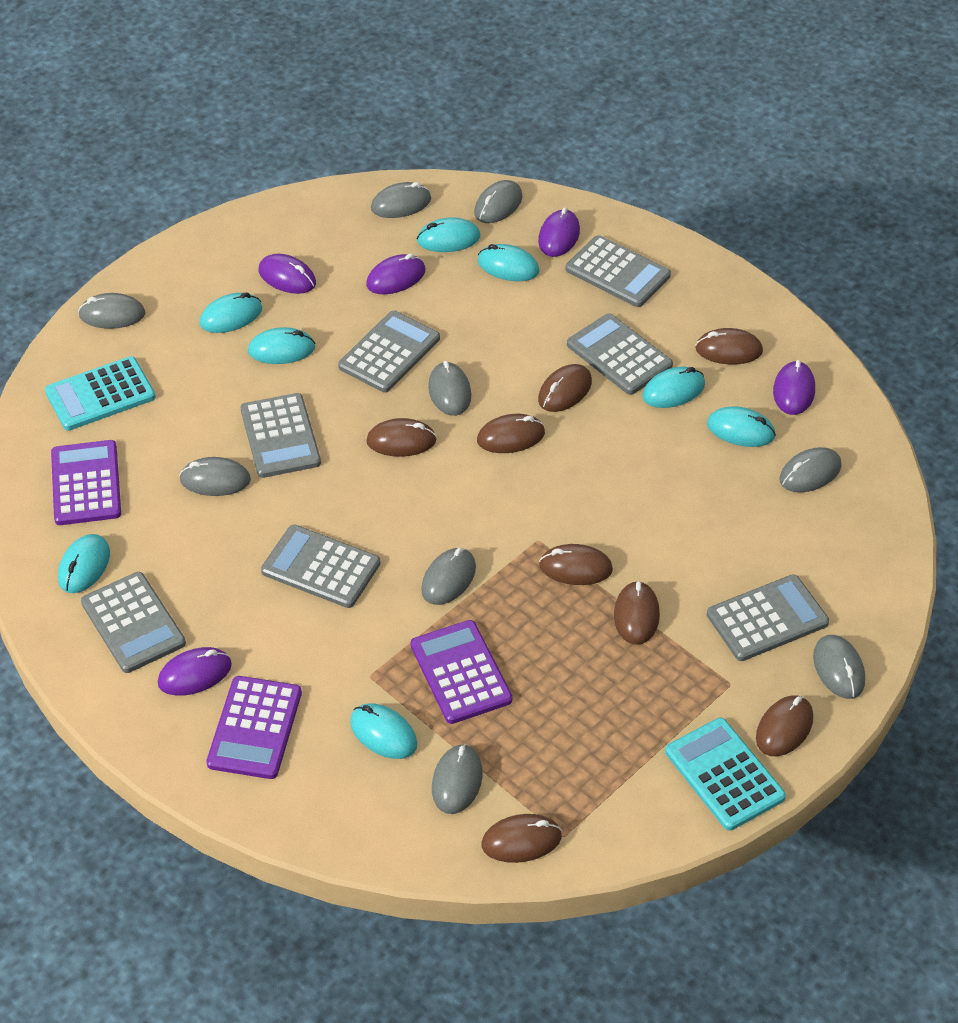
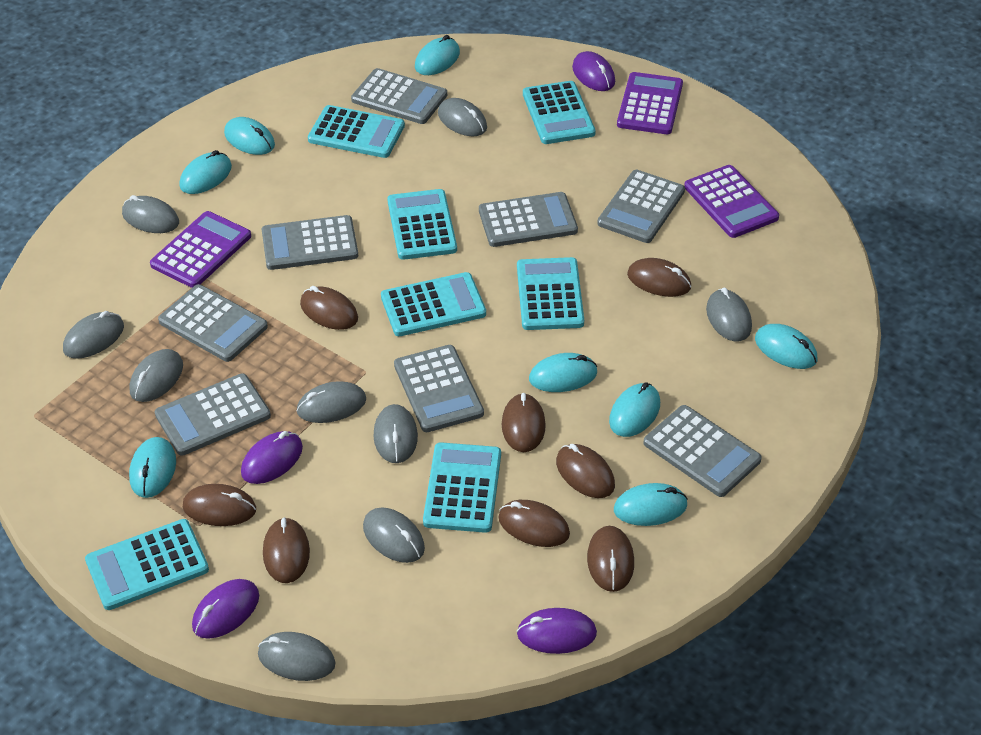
grey calculator: 7 -> 8
purple mouse: 5 -> 4
turquoise calculator: 2 -> 7

